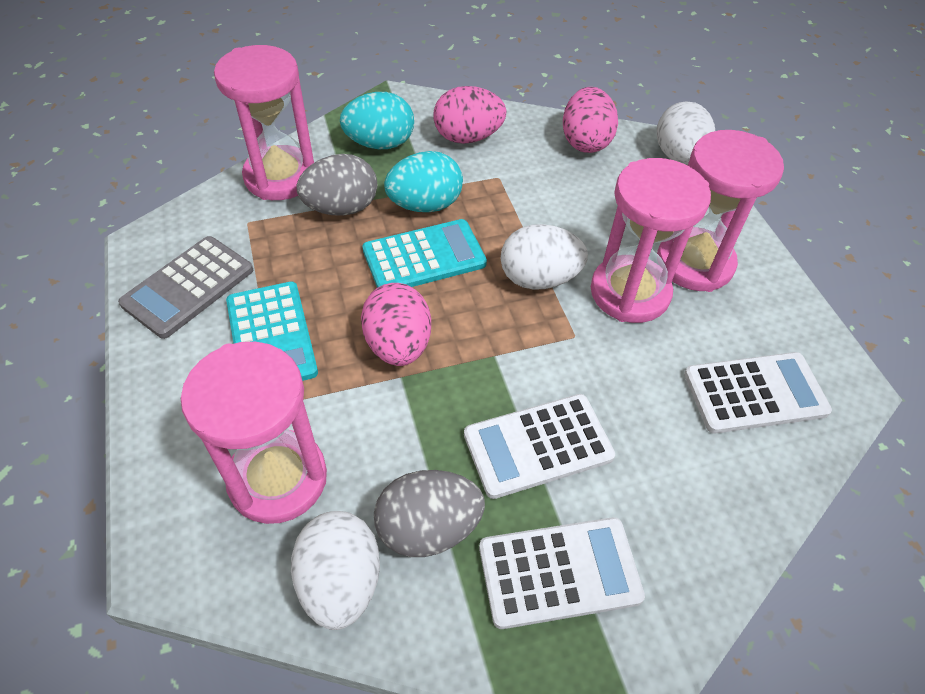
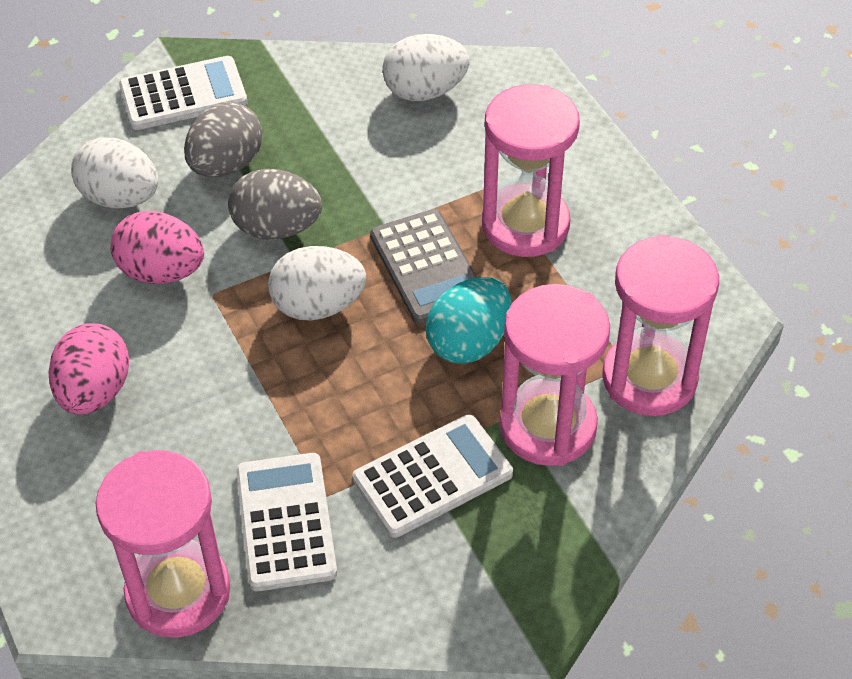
pink egg: 3 -> 2
turquoise calculator: 2 -> 0
turquoise egg: 2 -> 1

